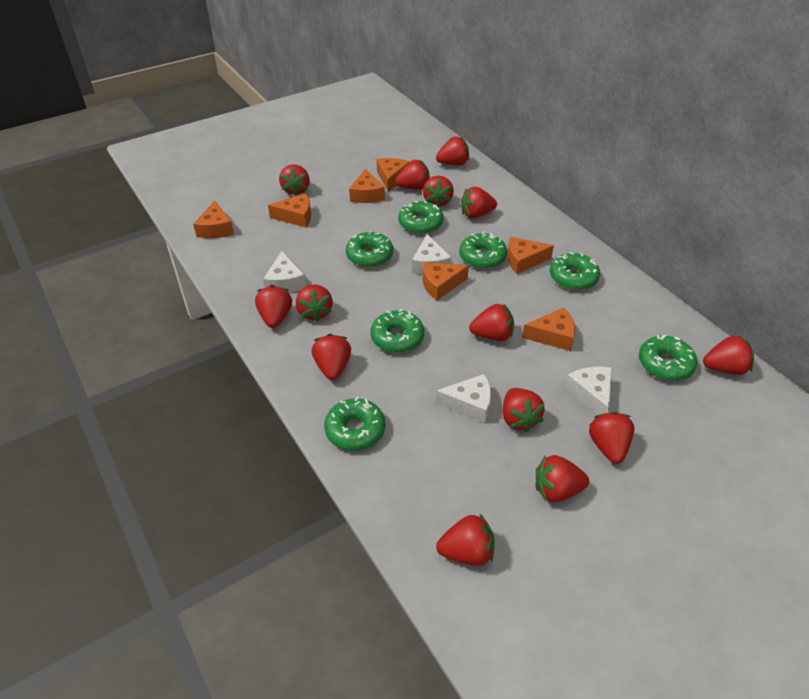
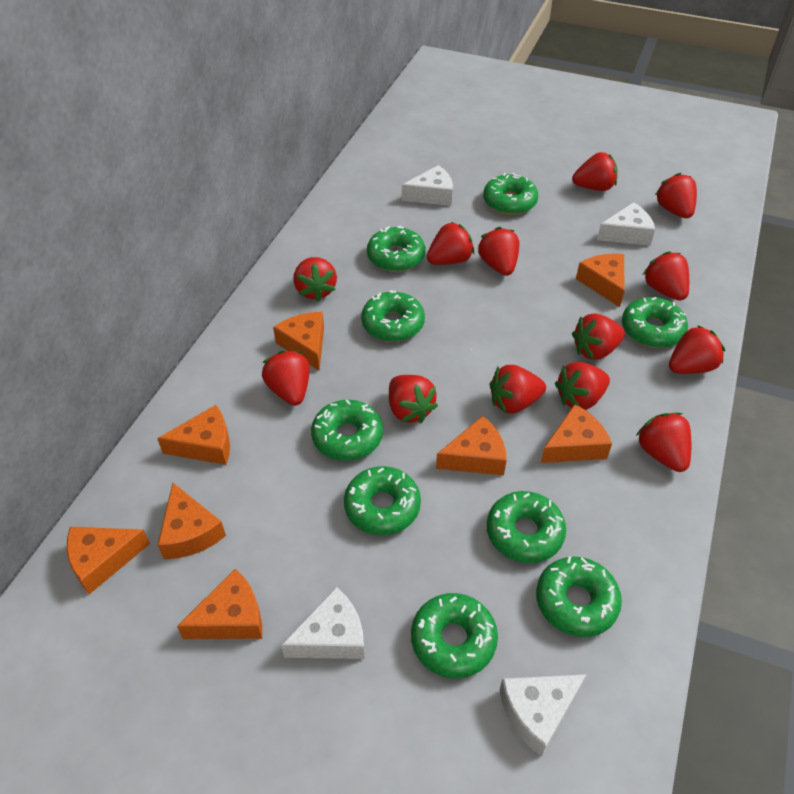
green donut: 7 -> 9
orange cheese: 7 -> 8
red strawberry: 14 -> 13

